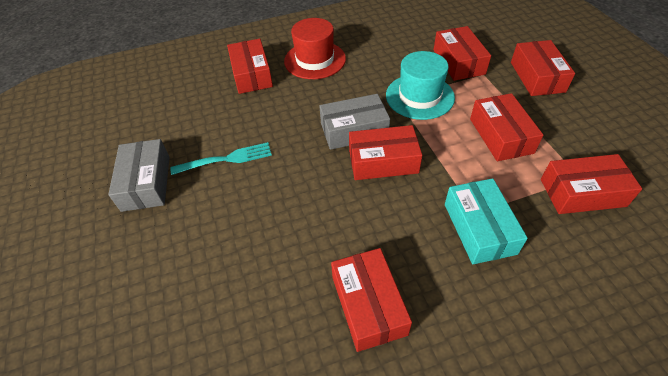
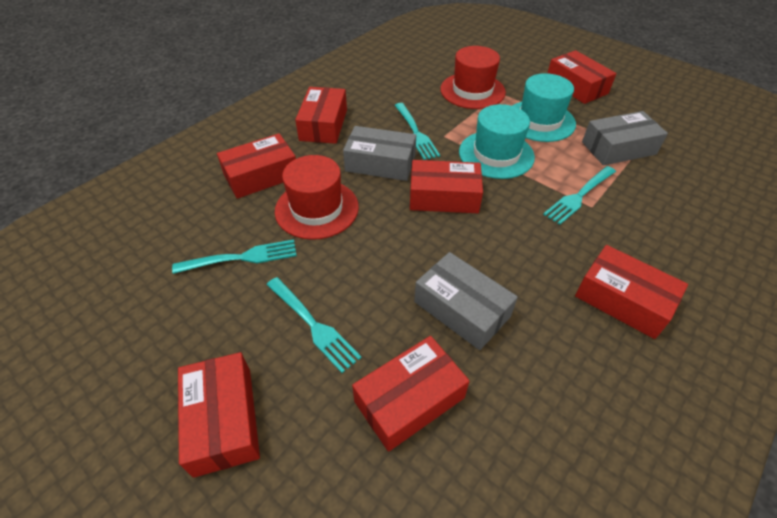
grey box: 2 -> 3
red hat: 1 -> 2
turquoise box: 1 -> 0
turquoise fork: 1 -> 4
turquoise hat: 1 -> 2

